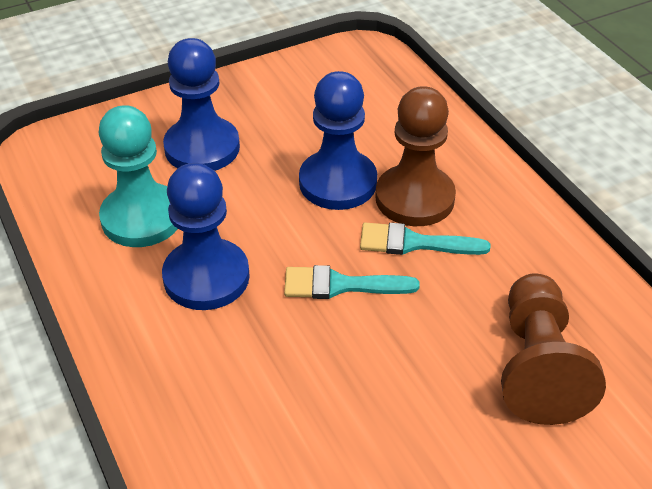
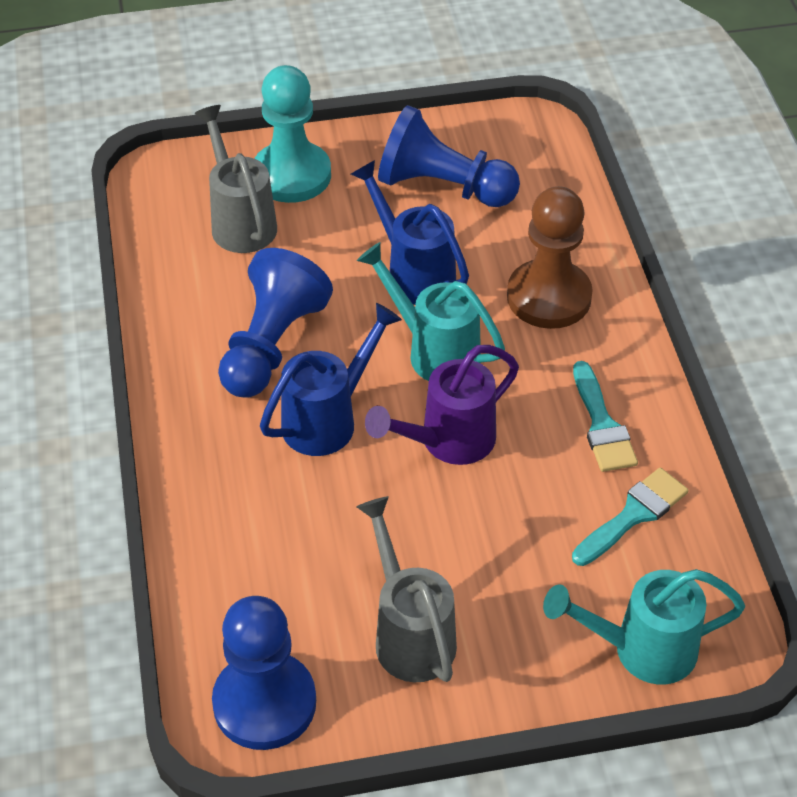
blue watering can: 0 -> 2
brown pawn: 2 -> 1
grey watering can: 0 -> 2
purple watering can: 0 -> 1
turquoise watering can: 0 -> 2

